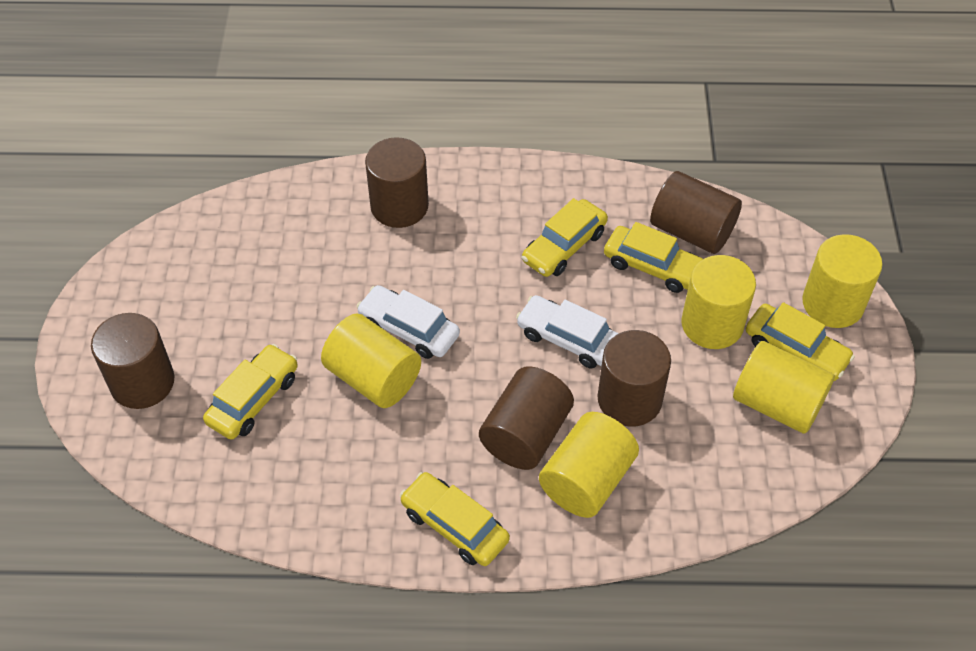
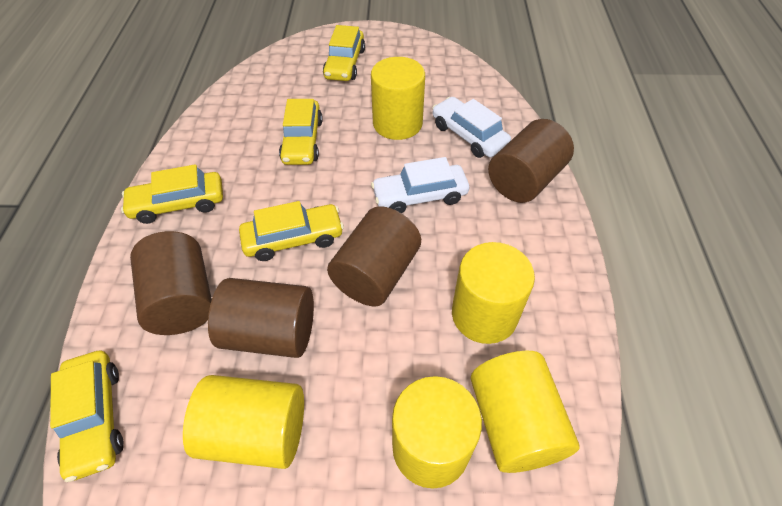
brown cylinder: 5 -> 4

